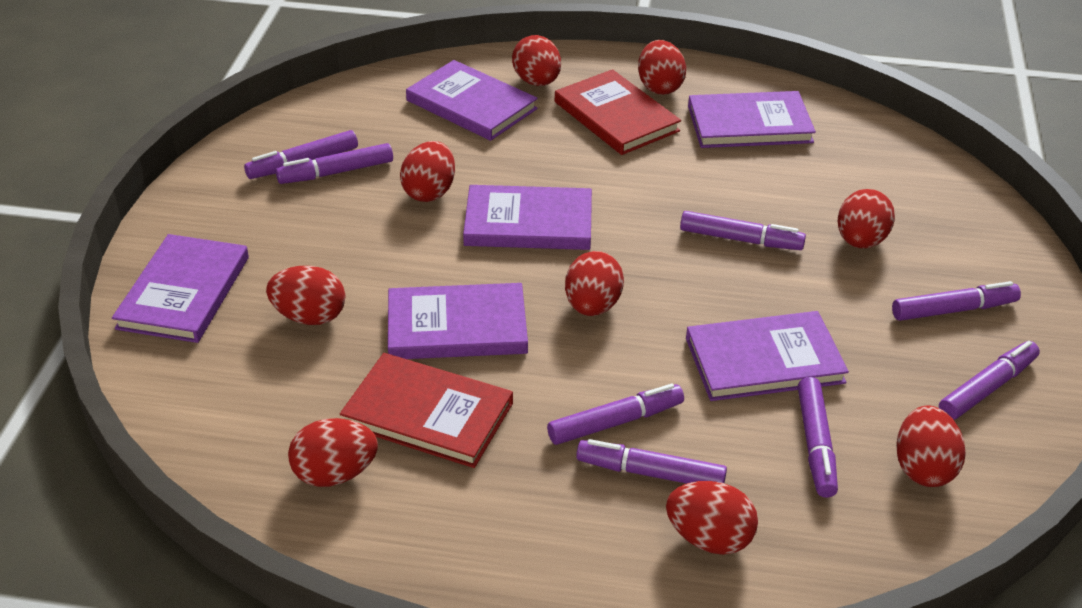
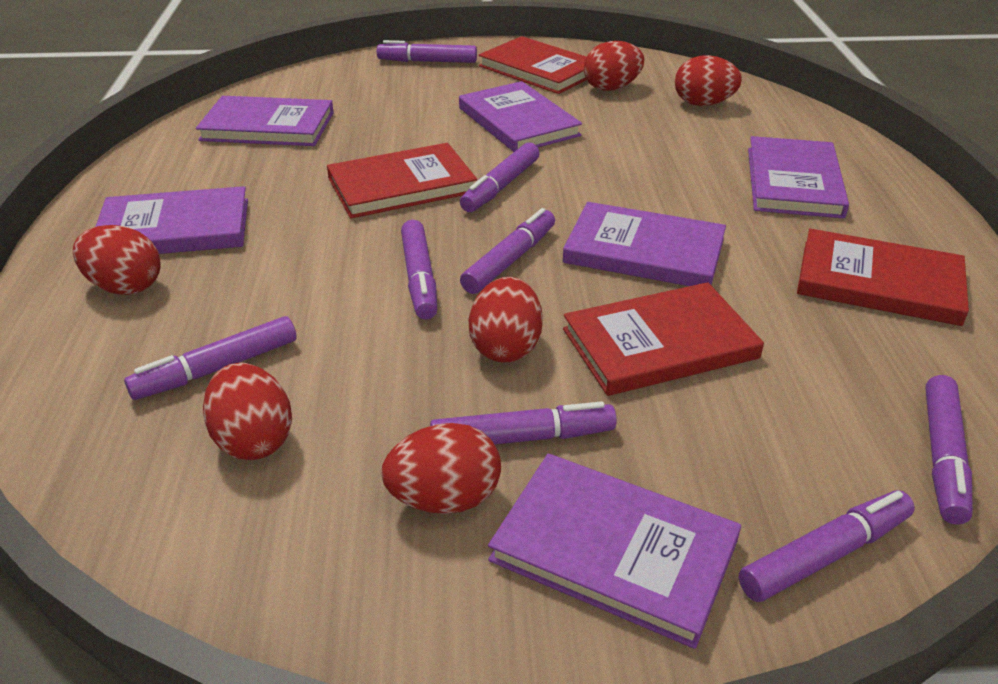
red book: 2 -> 4
red egg: 9 -> 6

